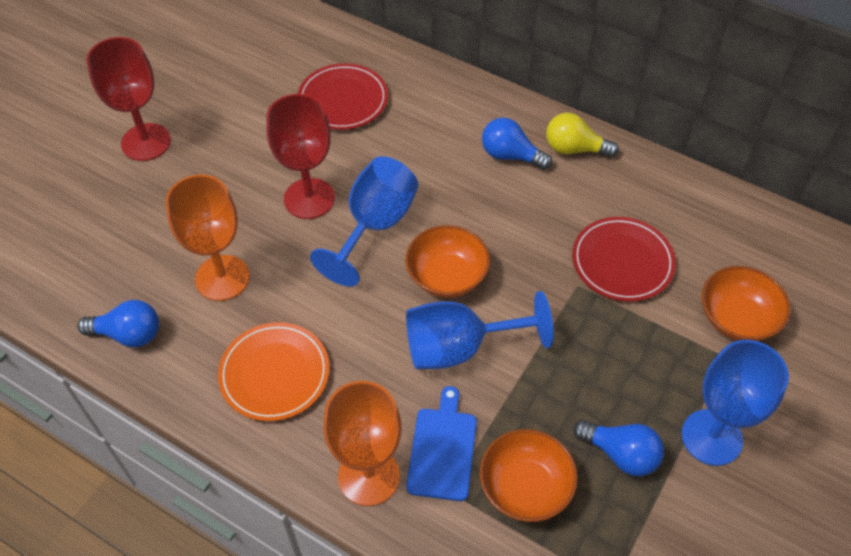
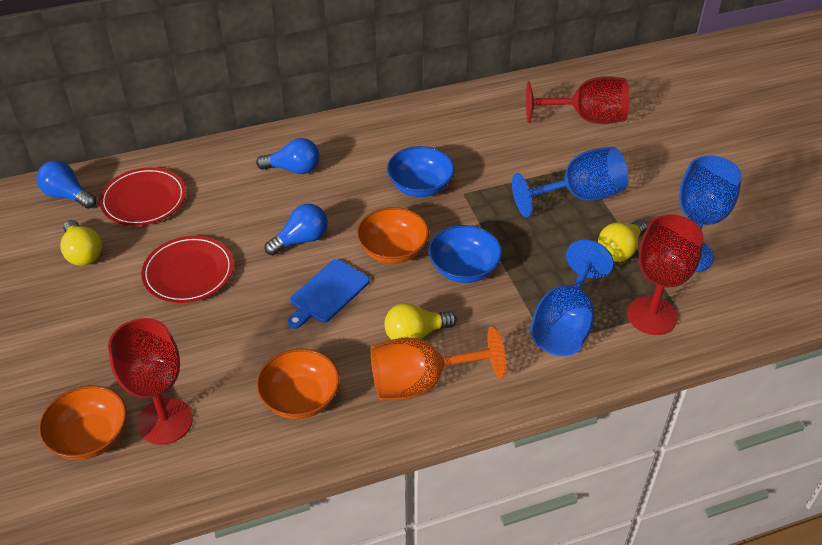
blue bowl: 0 -> 2
orange goblet: 2 -> 1
orange plate: 1 -> 0
red goblet: 2 -> 3
yellow light bulb: 1 -> 3

